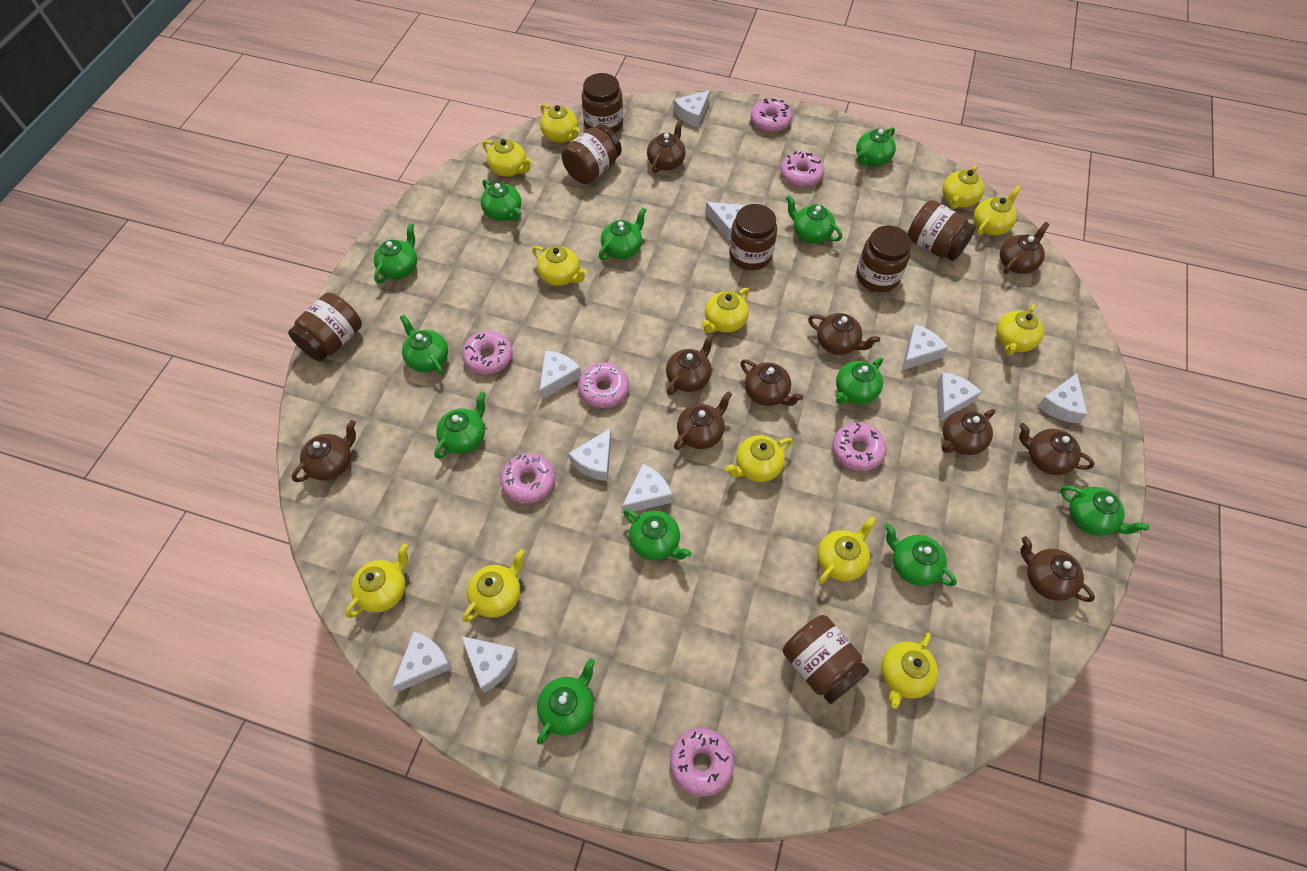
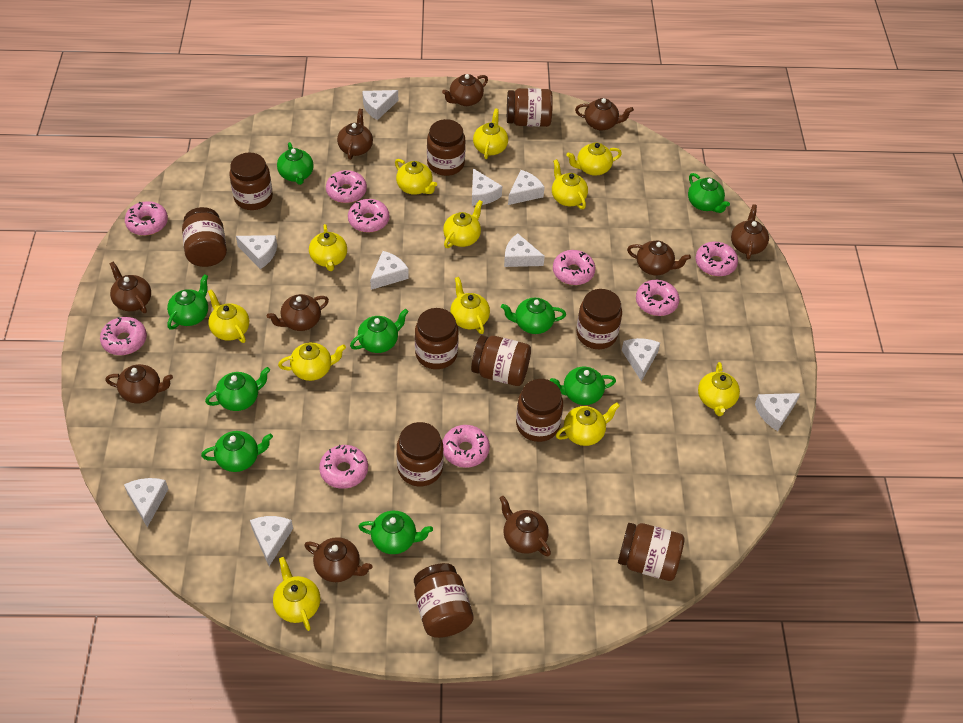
brown jar: 7 -> 11
green teapot: 12 -> 9
pink donut: 7 -> 9

